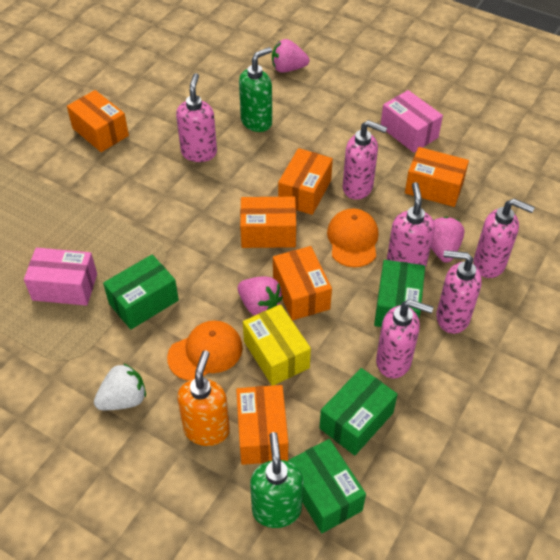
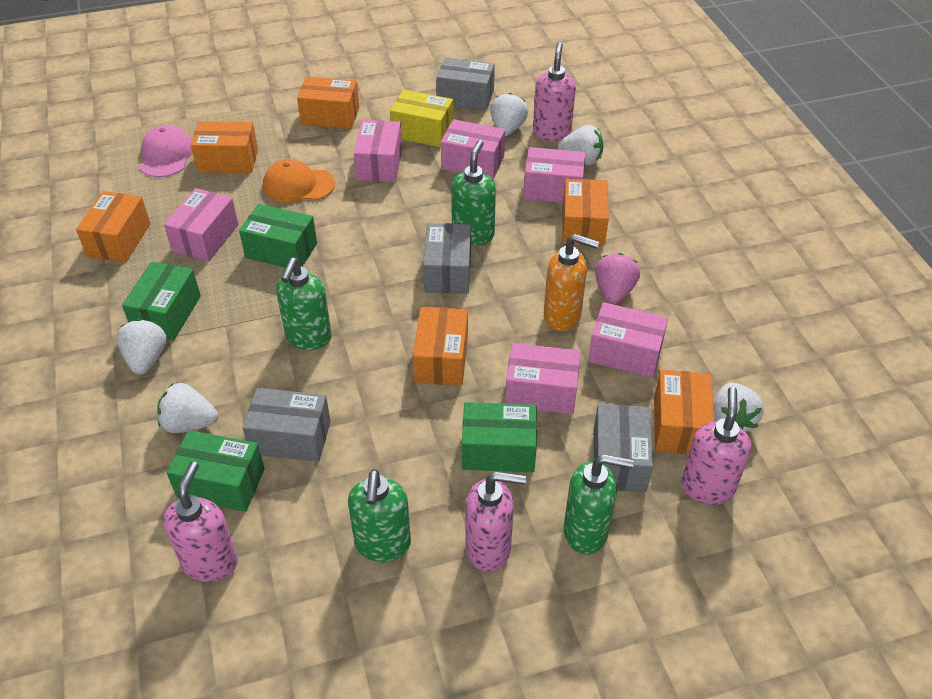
green soap dispenser: 2 -> 4
grey box: 0 -> 4
orange cap: 2 -> 1
pink box: 2 -> 6
pink cap: 0 -> 1
pink soap dispenser: 6 -> 4
pink strawberry: 3 -> 1
white strawberry: 1 -> 5

